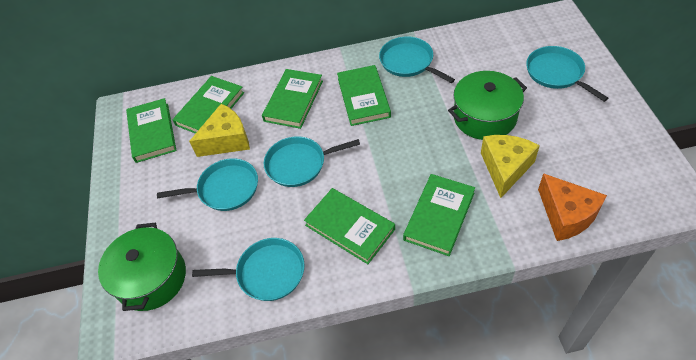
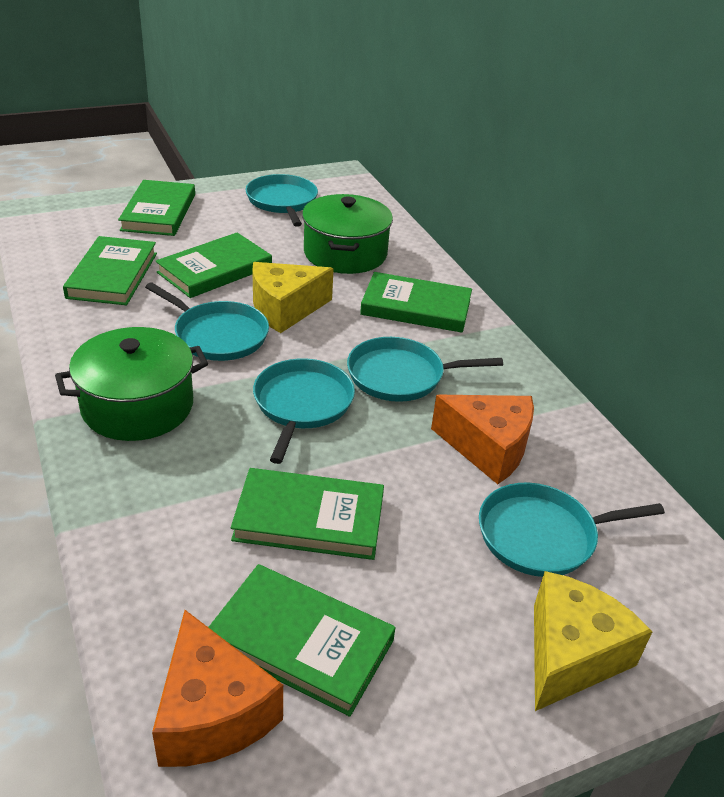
orange cheese: 1 -> 2

